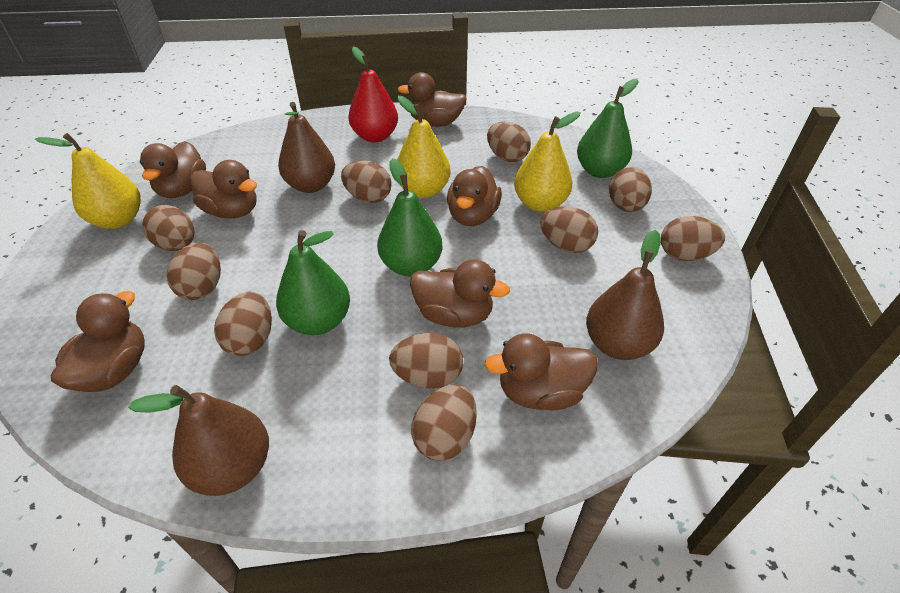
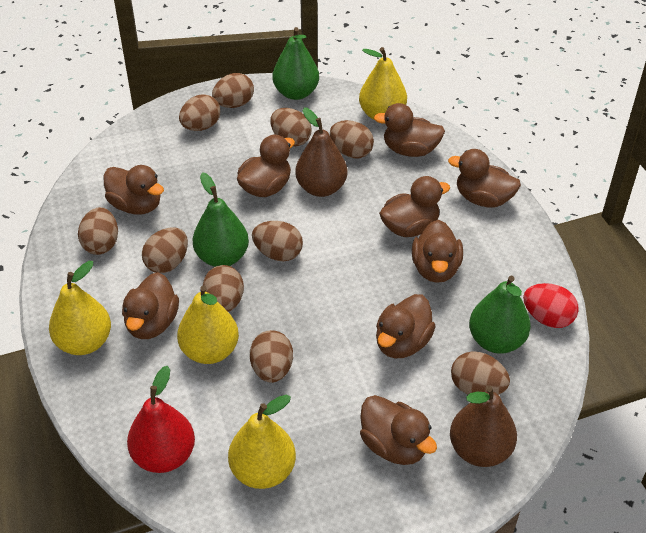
brown duck: 7 -> 9
brown pear: 3 -> 2
red egg: 0 -> 1
yellow pear: 3 -> 4

